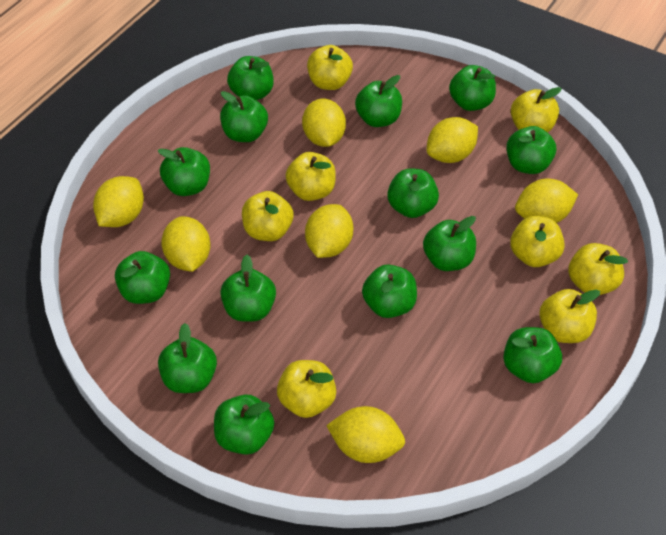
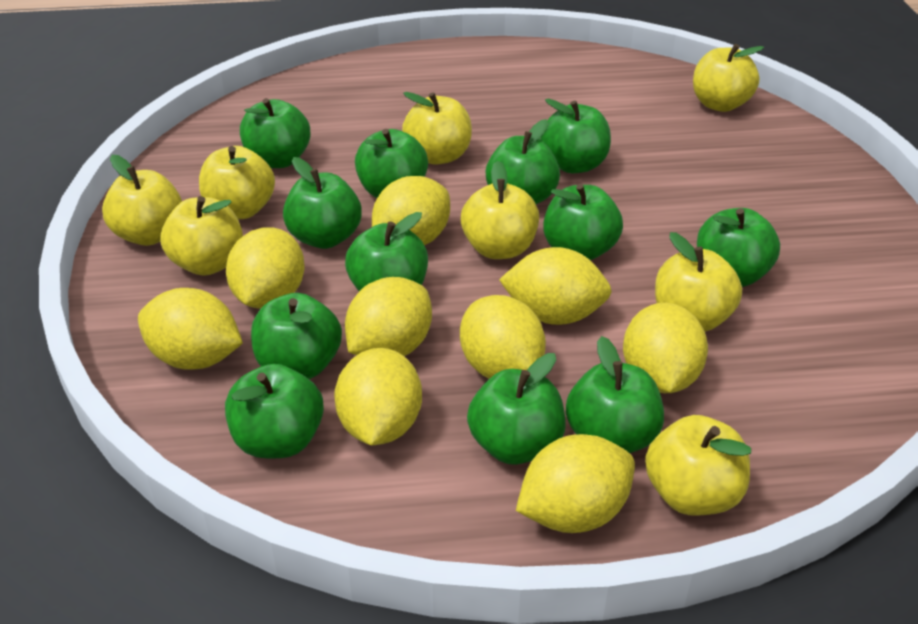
green apple: 14 -> 12
yellow lemon: 7 -> 9

